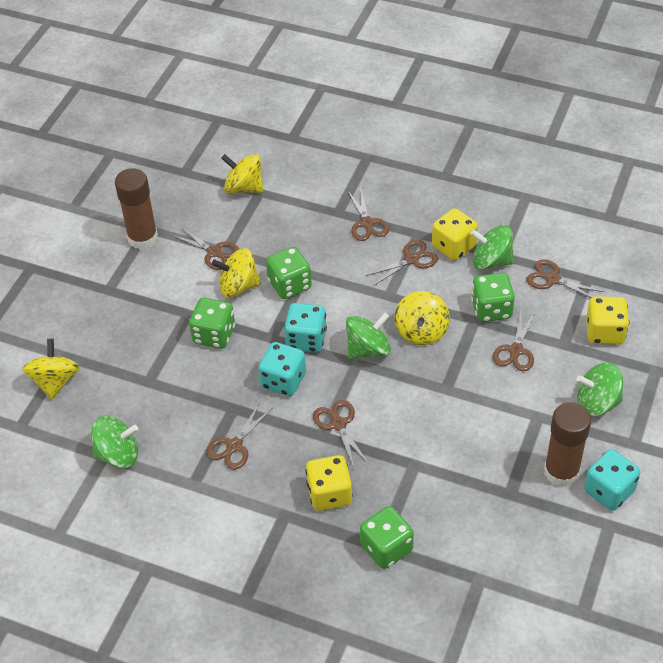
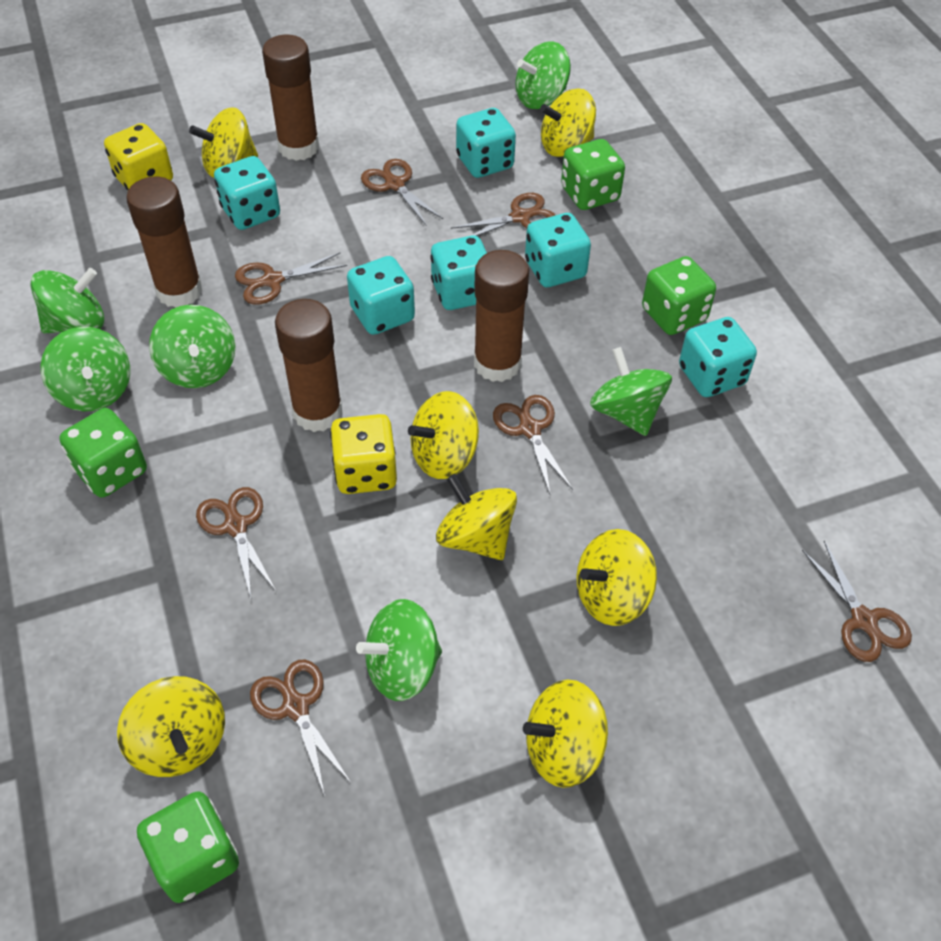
brown glue stick: 2 -> 4
green spinning top: 4 -> 6
turquoise dice: 3 -> 6
yellow dice: 3 -> 2
yellow spinning top: 4 -> 7

